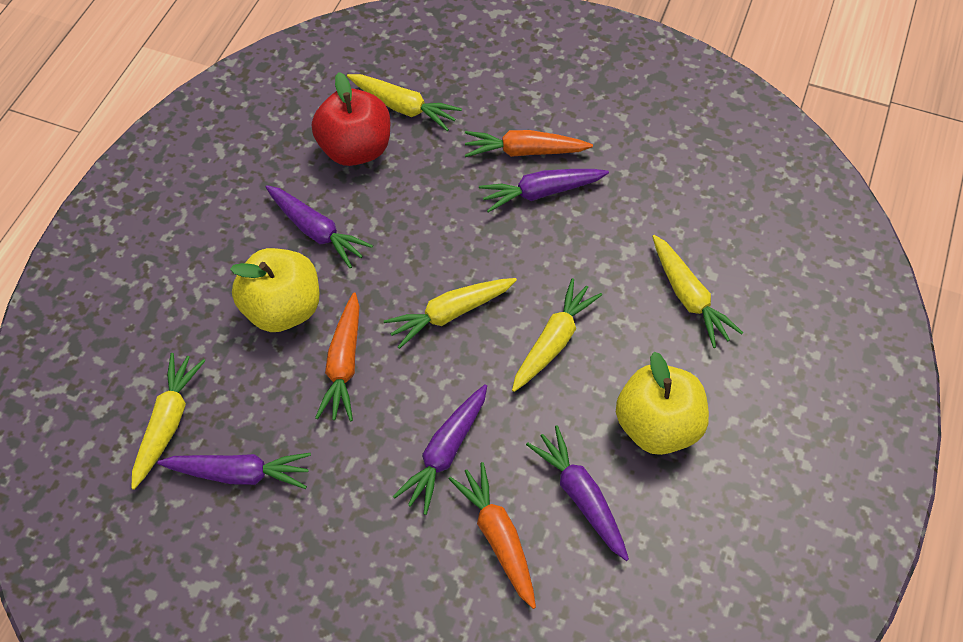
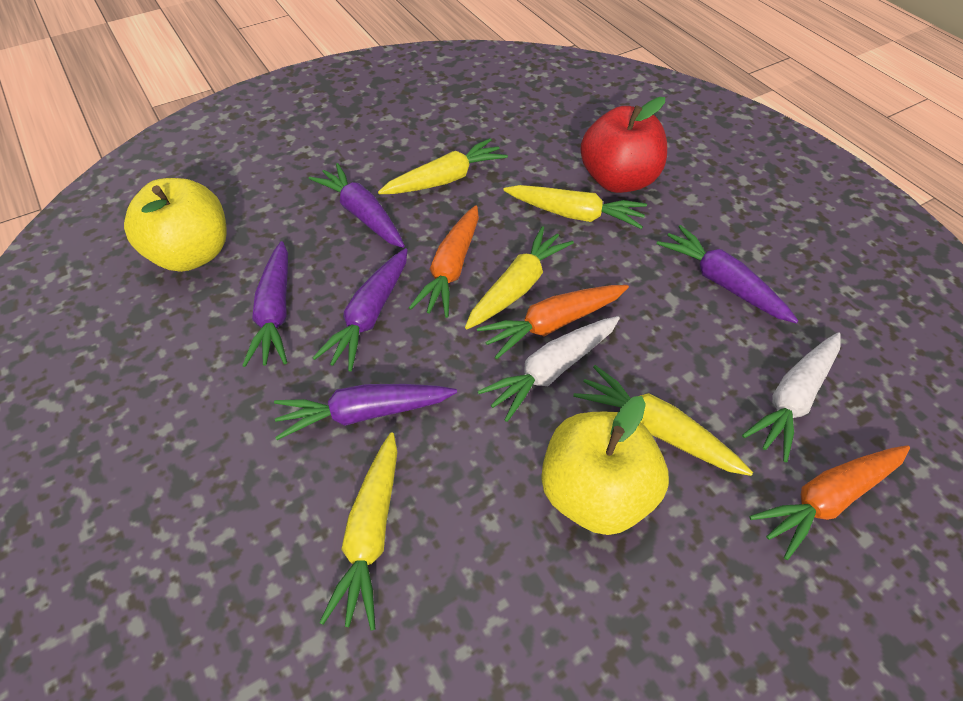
white carrot: 0 -> 2

